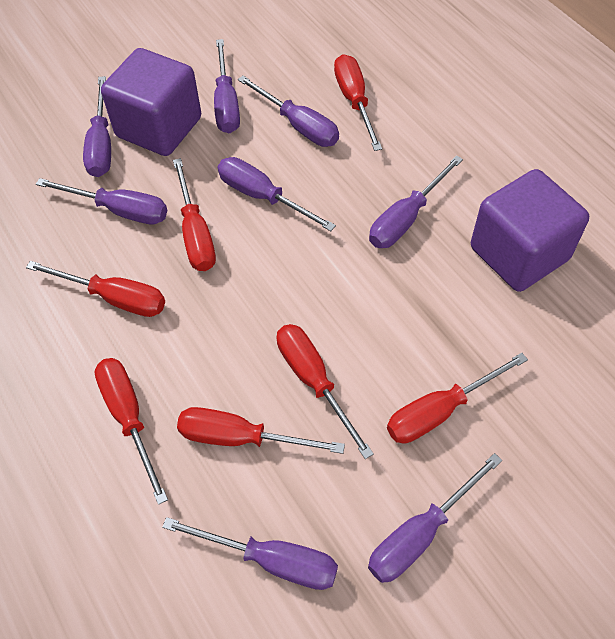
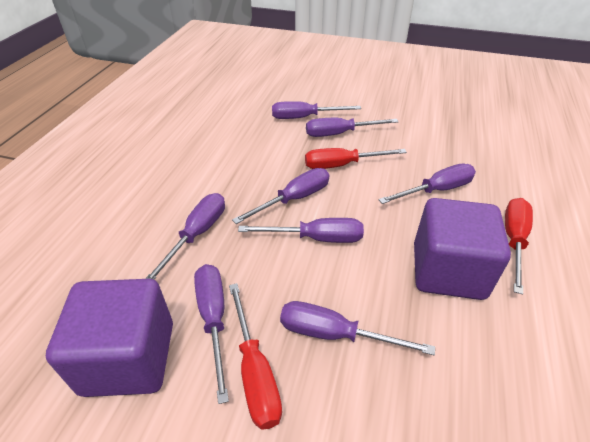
red screwdriver: 7 -> 3

